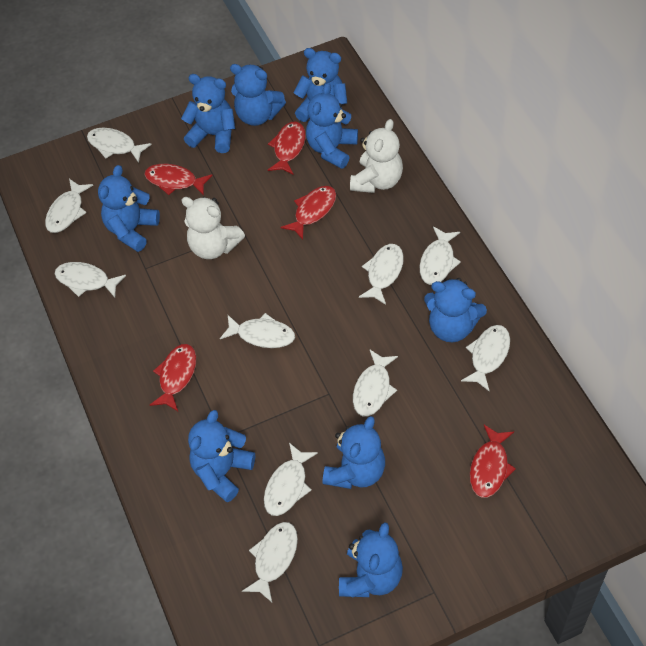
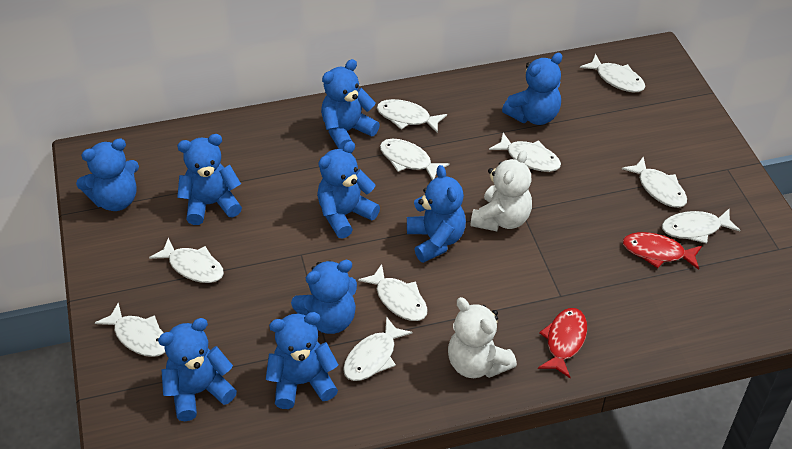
red fish: 5 -> 2

